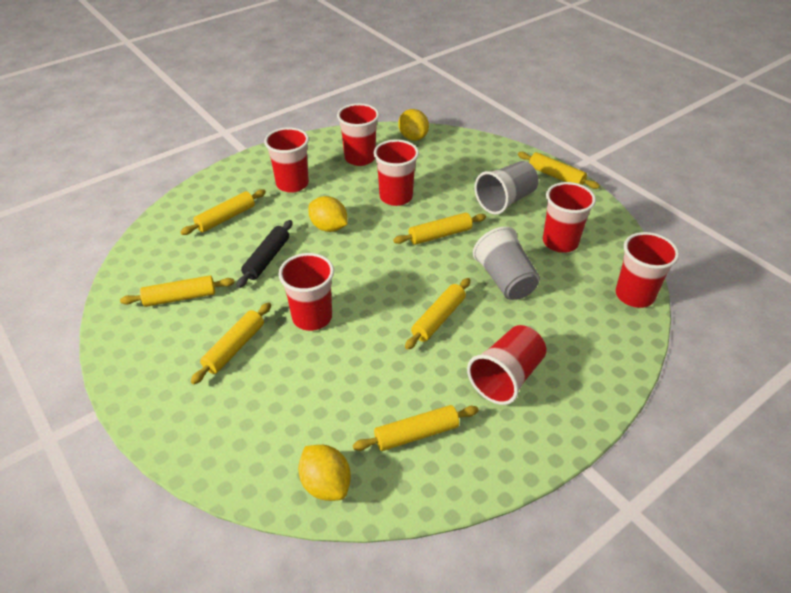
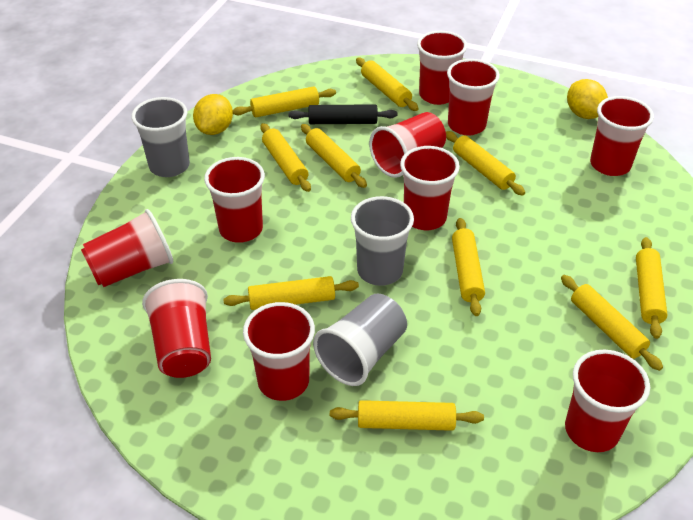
grey cup: 2 -> 3
red cup: 7 -> 10
yellow lemon: 3 -> 2
yellow rolling pin: 7 -> 10

